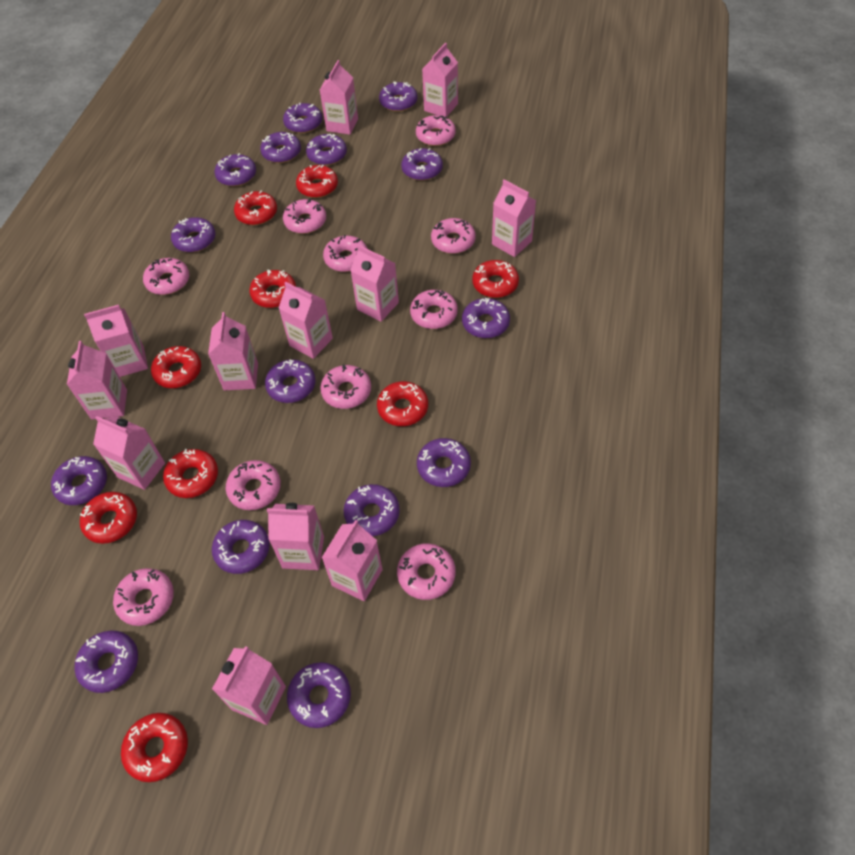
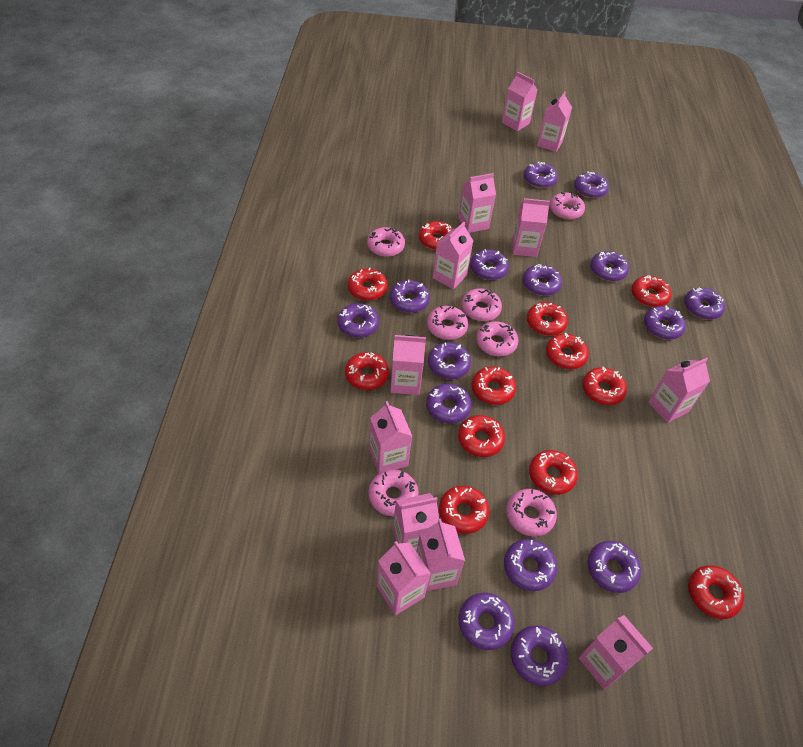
pink donut: 10 -> 7
red donut: 9 -> 12

